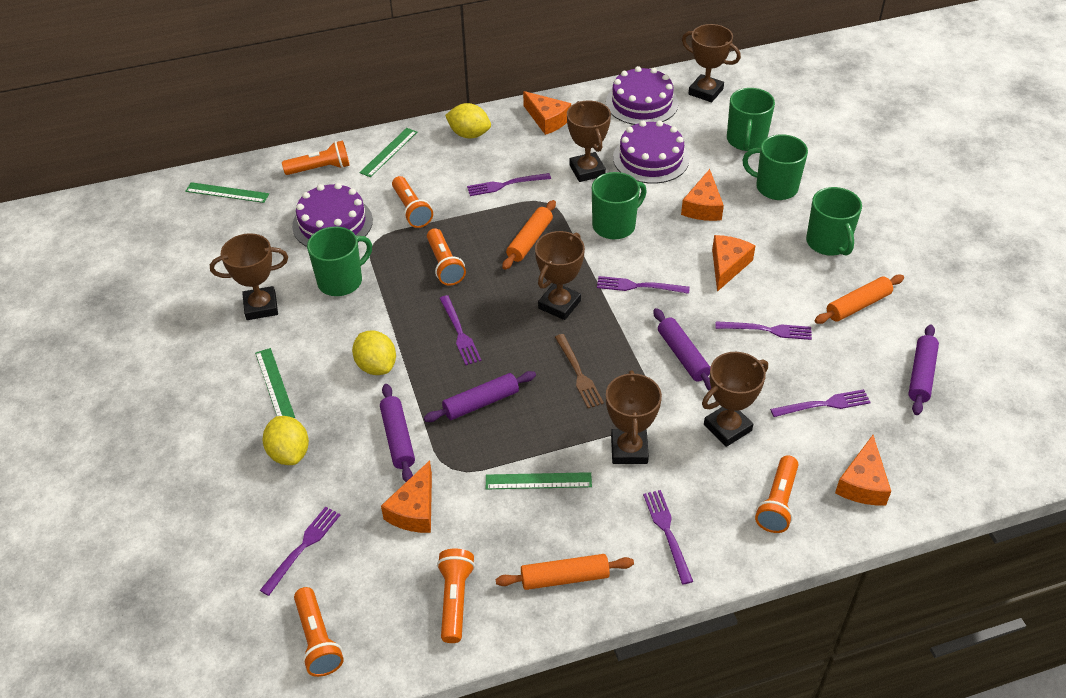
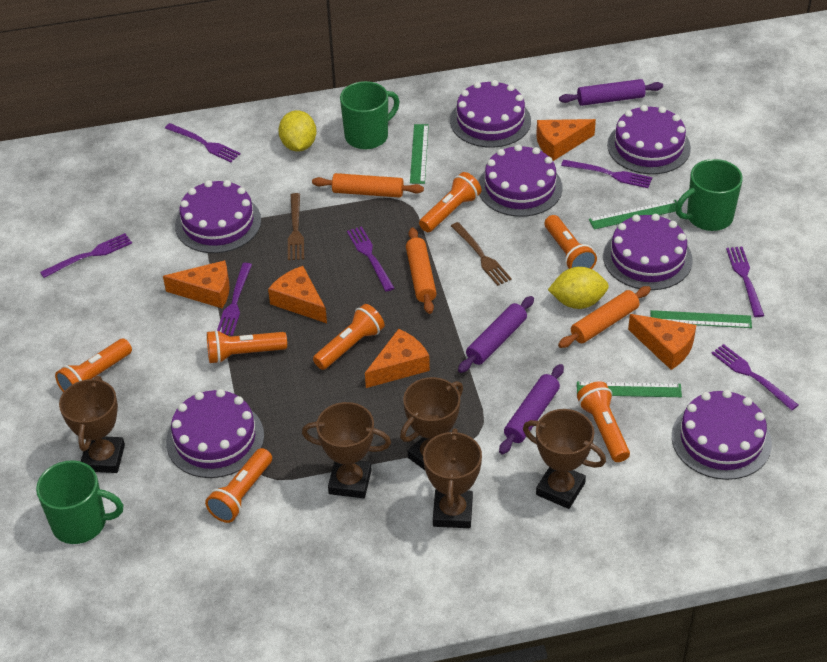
brown fork: 1 -> 2
brown trophy: 6 -> 5
green mug: 5 -> 3
orange flashlight: 6 -> 7
purple cake: 3 -> 7
purple rolling pin: 4 -> 3
yellow lemon: 3 -> 2

